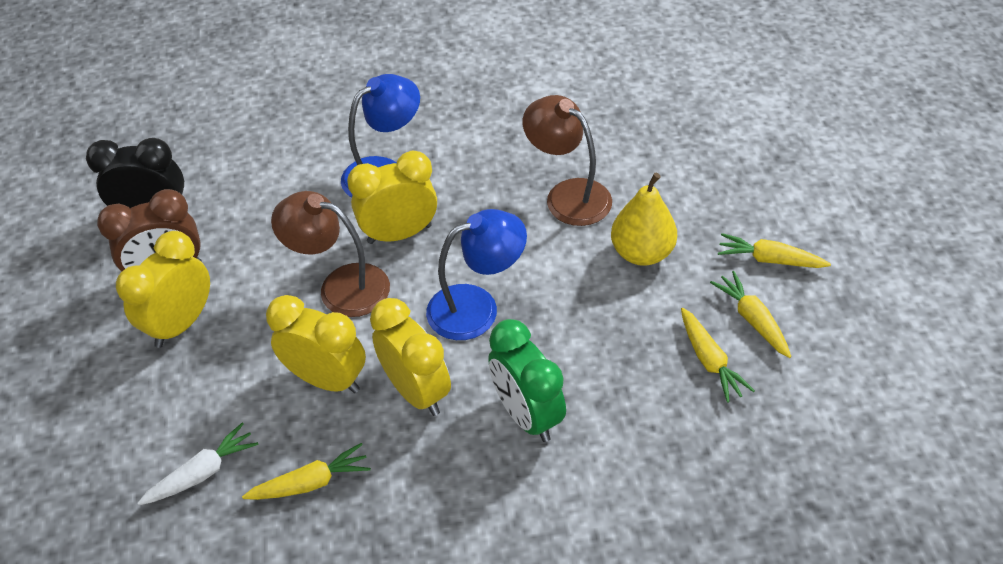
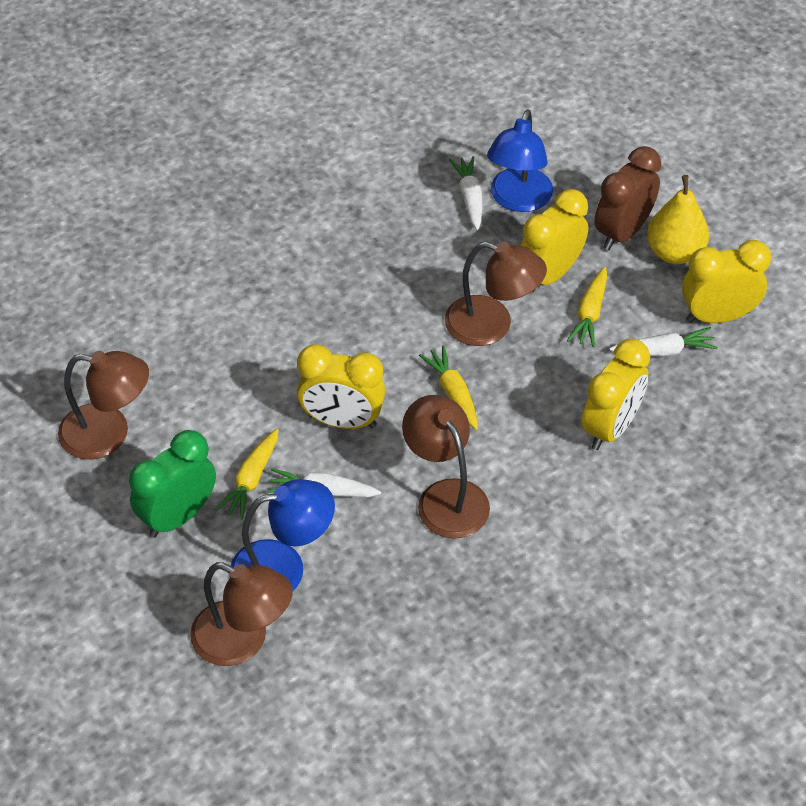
black clock: 1 -> 0
brown lamp: 2 -> 4
white carrot: 1 -> 3
yellow carrot: 4 -> 3

